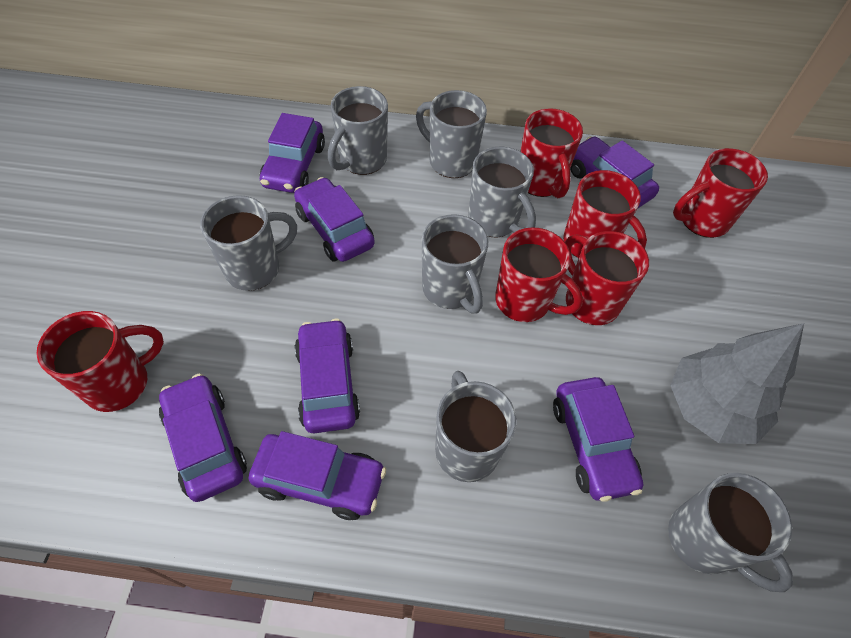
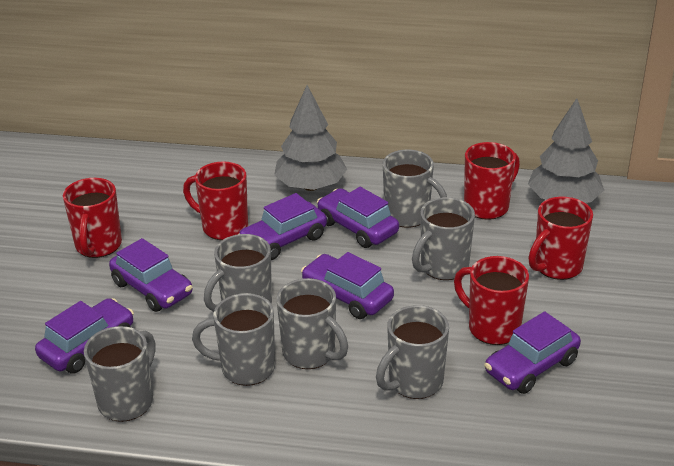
grey tree: 1 -> 2
purple car: 7 -> 6
red mug: 6 -> 5

